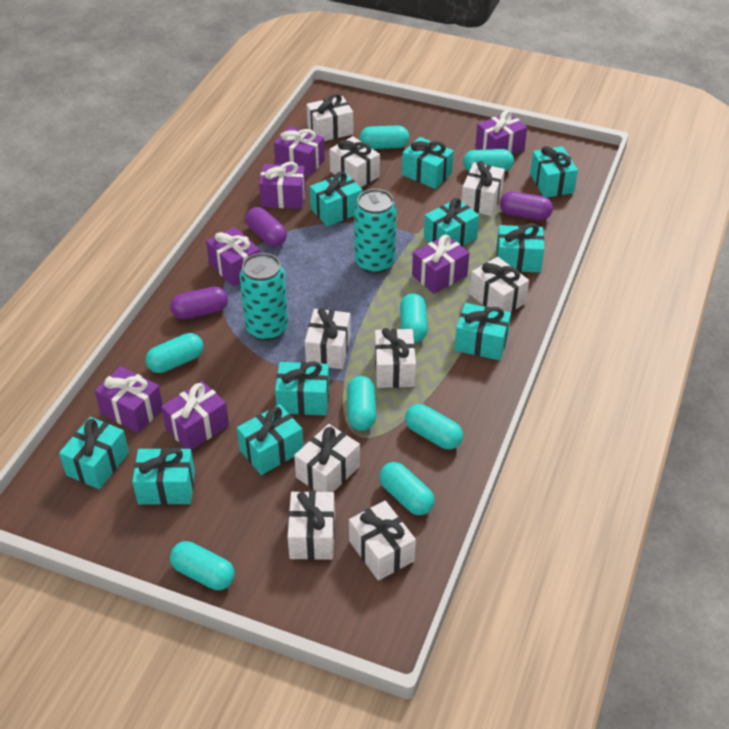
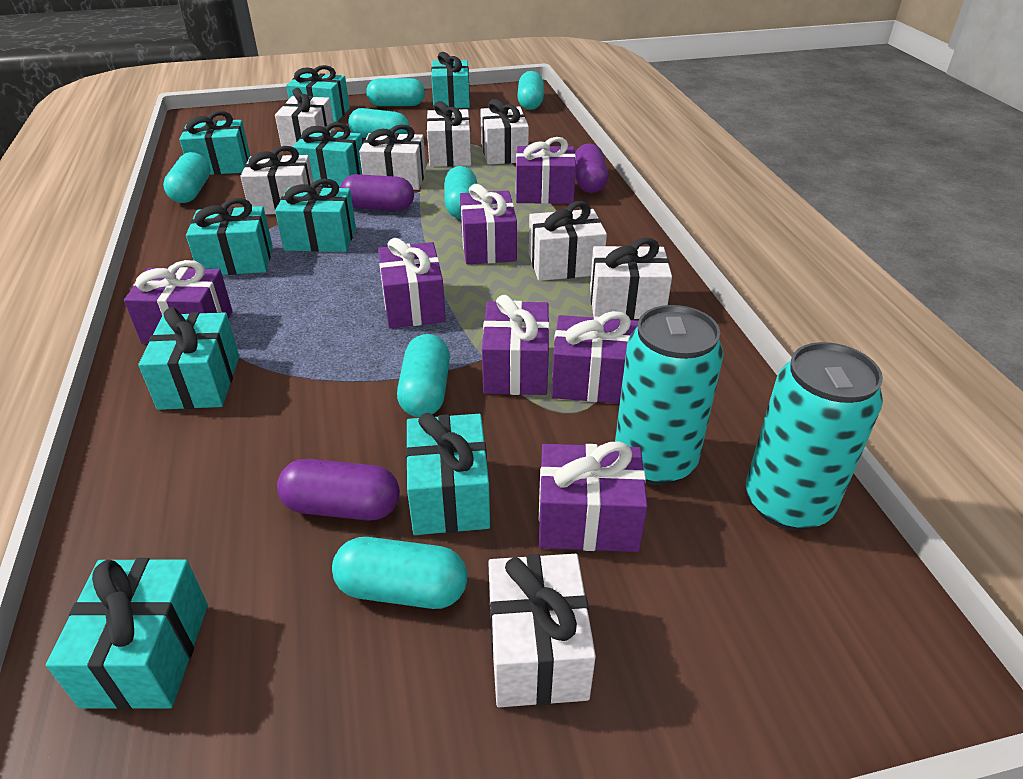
turquoise capsule: 8 -> 7
turquoise gift: 10 -> 9
white gift: 9 -> 8

